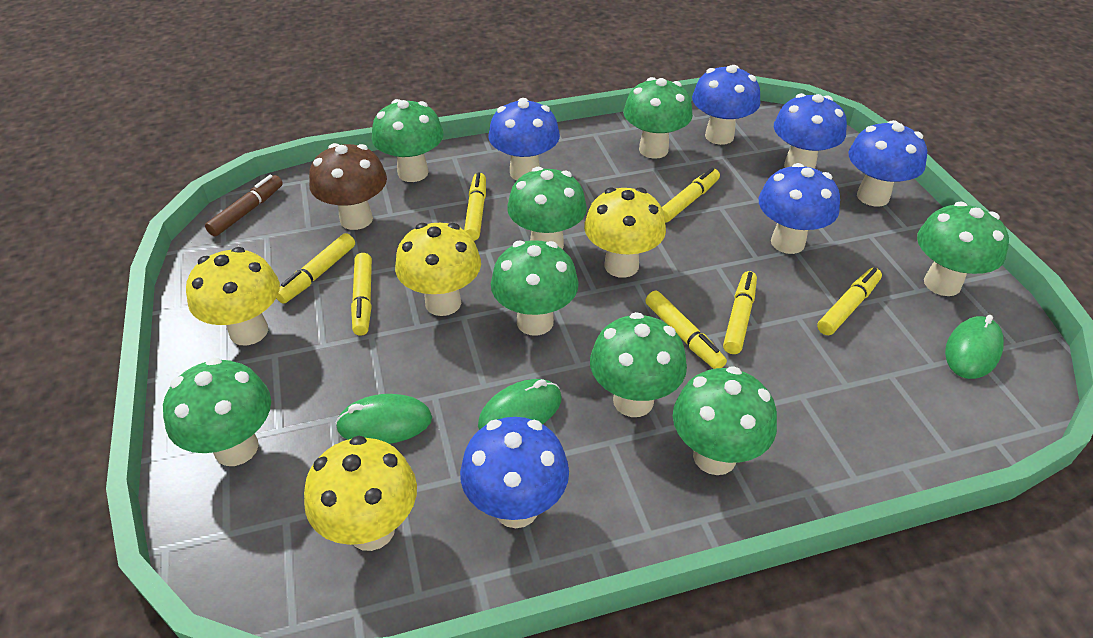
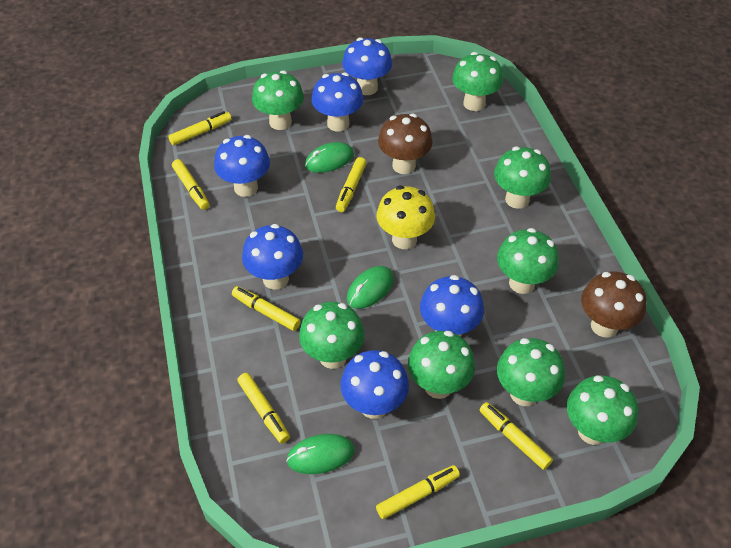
brown marker: 1 -> 0
brown mushroom: 1 -> 2
yellow mushroom: 4 -> 1

